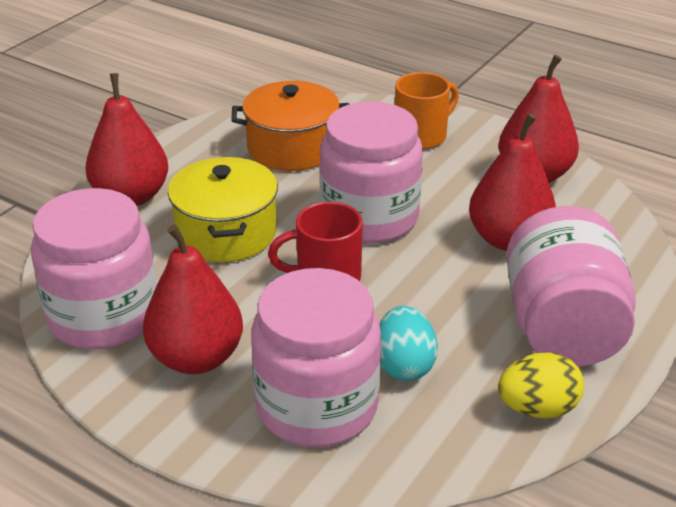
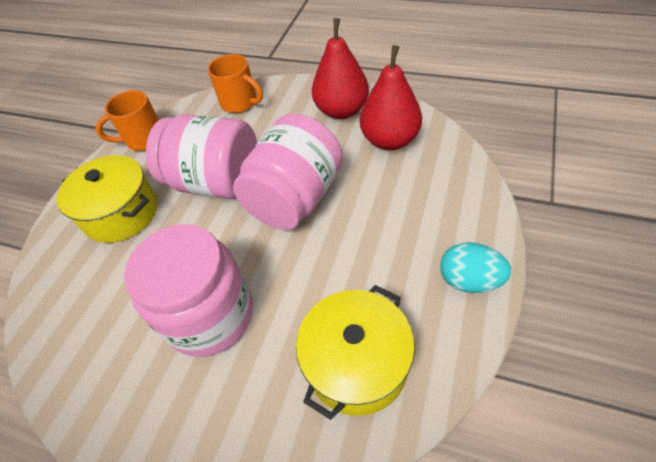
orange mug: 1 -> 2
orange pot: 1 -> 0
pink jar: 4 -> 3
red mug: 1 -> 0
red pear: 4 -> 2
yellow egg: 1 -> 0
yellow pot: 1 -> 2

